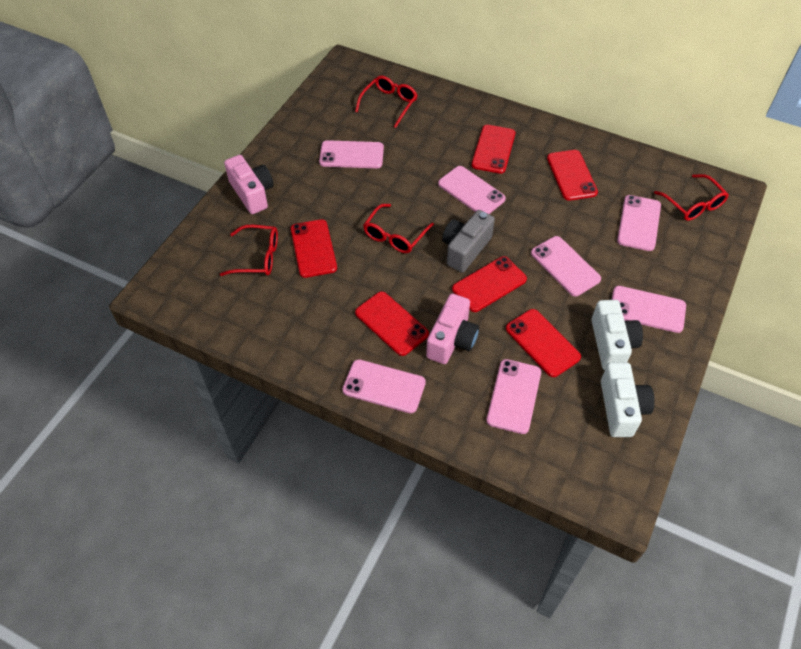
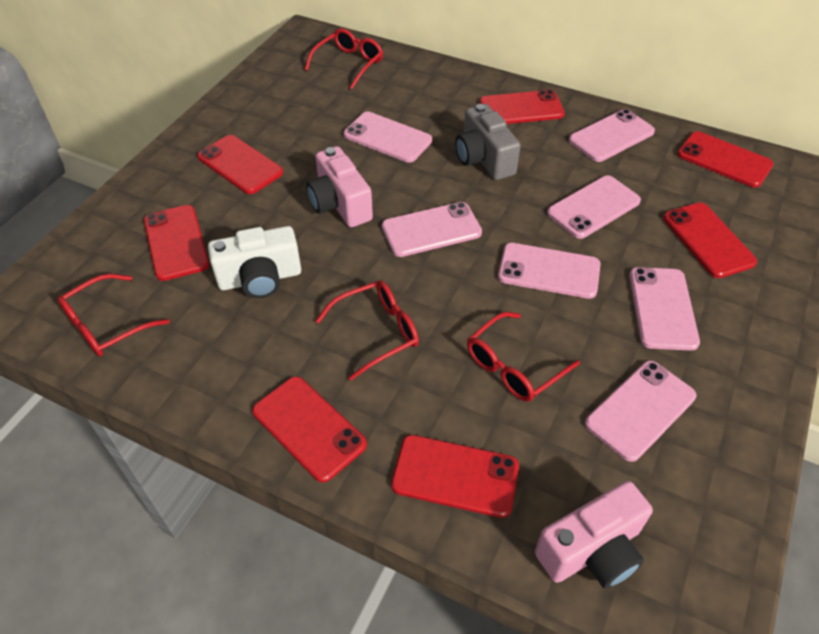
red phone: 6 -> 7
white camera: 2 -> 1

